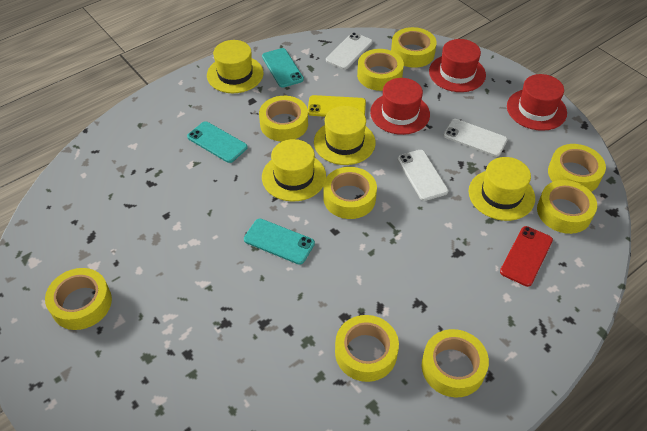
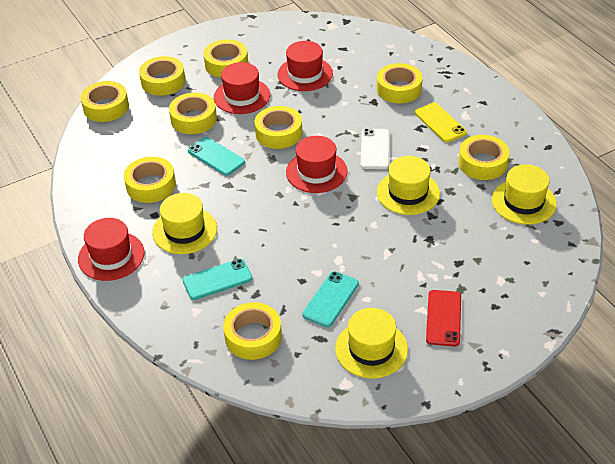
red hat: 3 -> 4
white phone: 3 -> 1

